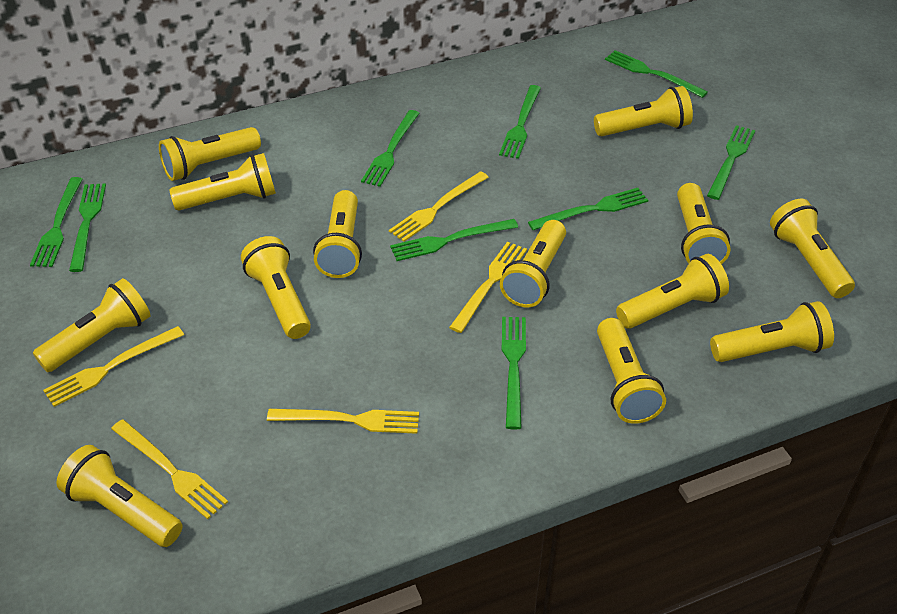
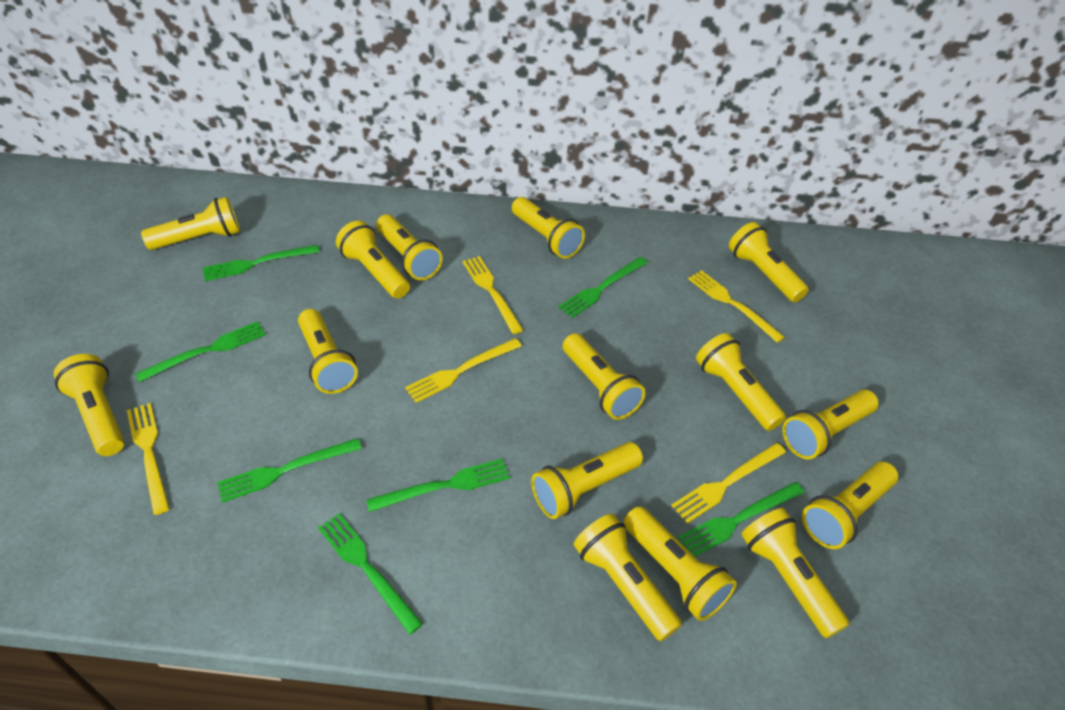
green fork: 9 -> 7
yellow flashlight: 13 -> 15

